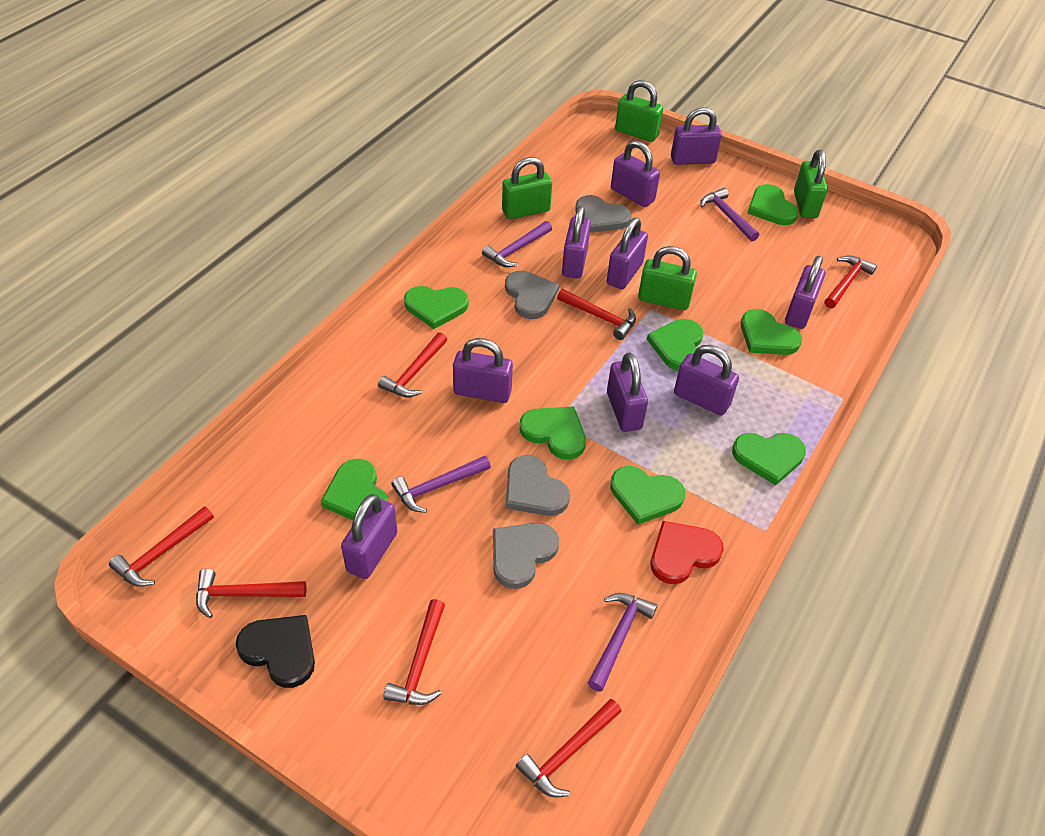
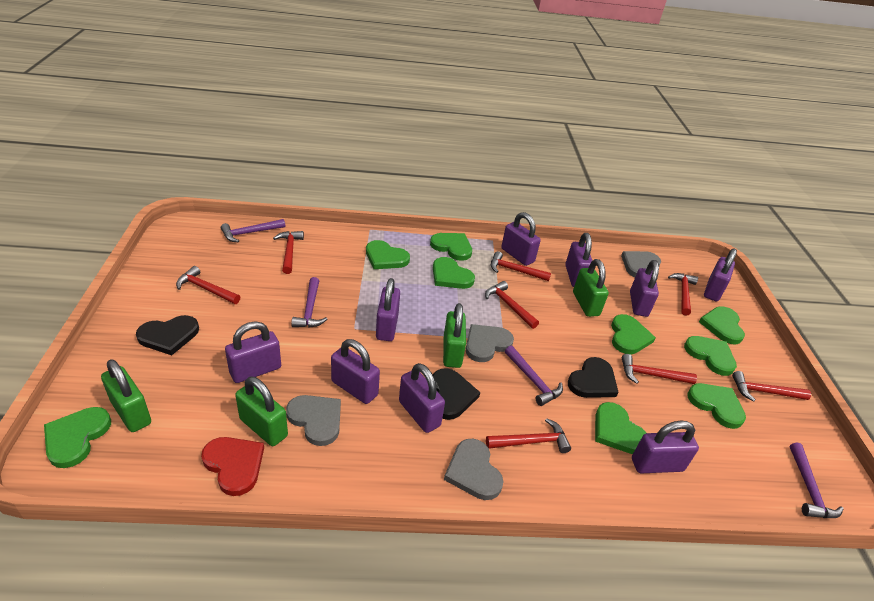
black heart: 1 -> 3
green heart: 8 -> 9
red hammer: 7 -> 8

